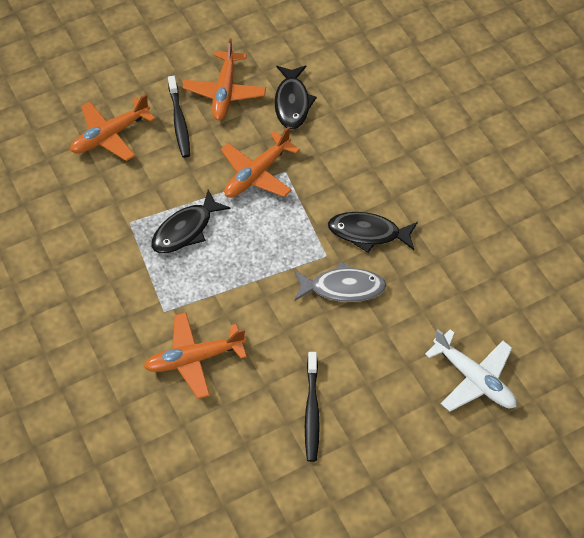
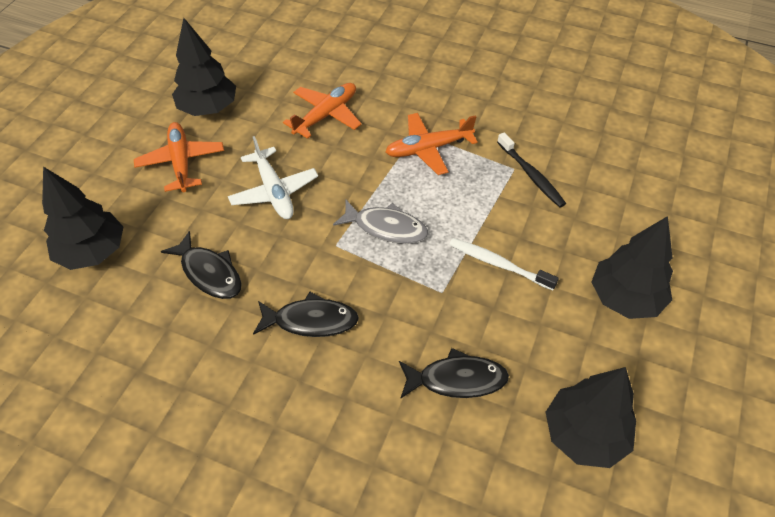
black toothbrush: 2 -> 1
black tree: 0 -> 4
orange plane: 4 -> 3
white toothbrush: 0 -> 1

